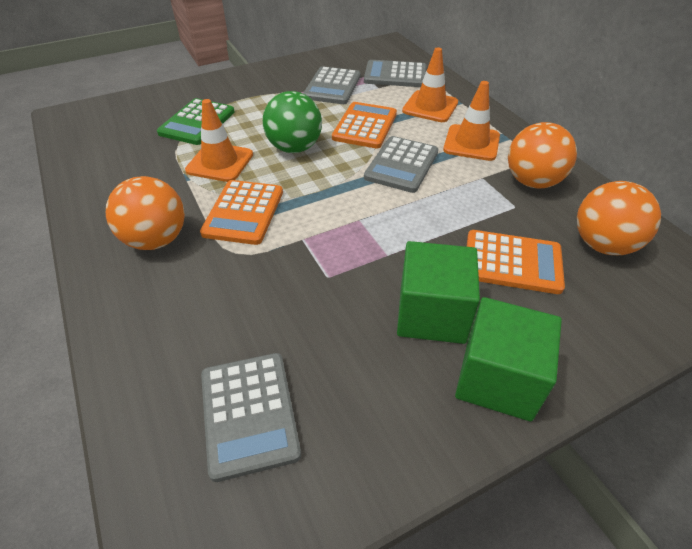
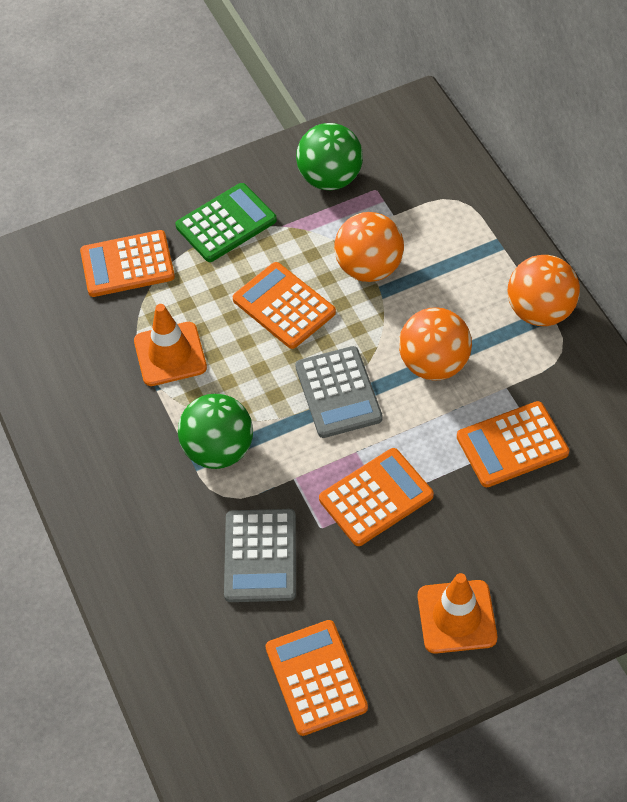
green ball: 1 -> 2
green cube: 2 -> 0
grey calculator: 4 -> 2
orange calculator: 3 -> 5
orange traffic cone: 3 -> 2

